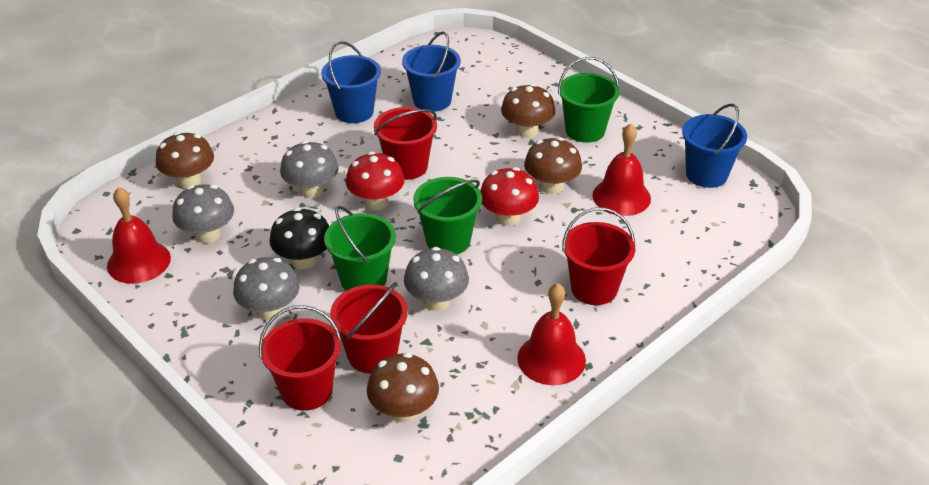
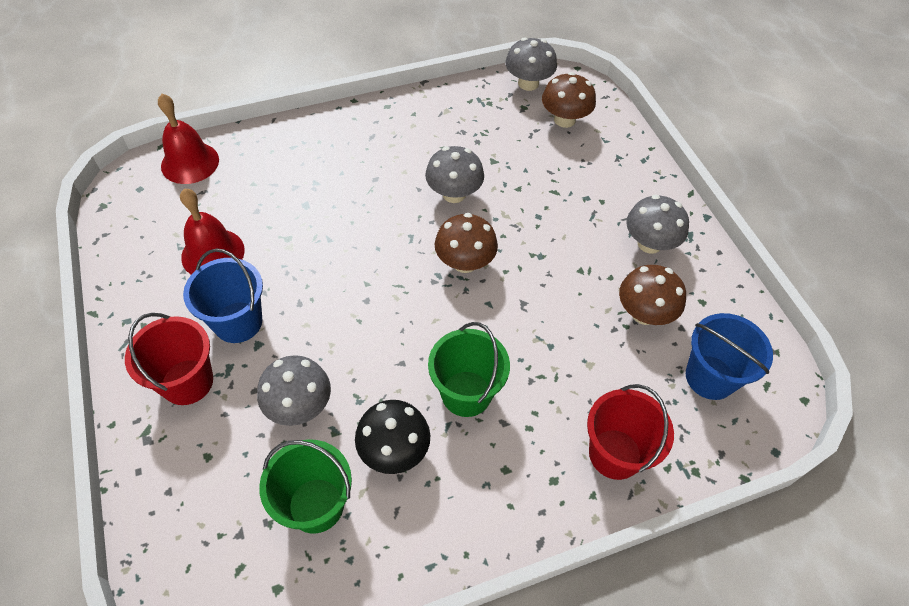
blue bucket: 3 -> 2
brown mushroom: 4 -> 3
green bucket: 3 -> 2
red bell: 3 -> 2
red bucket: 4 -> 2
red mushroom: 2 -> 0

